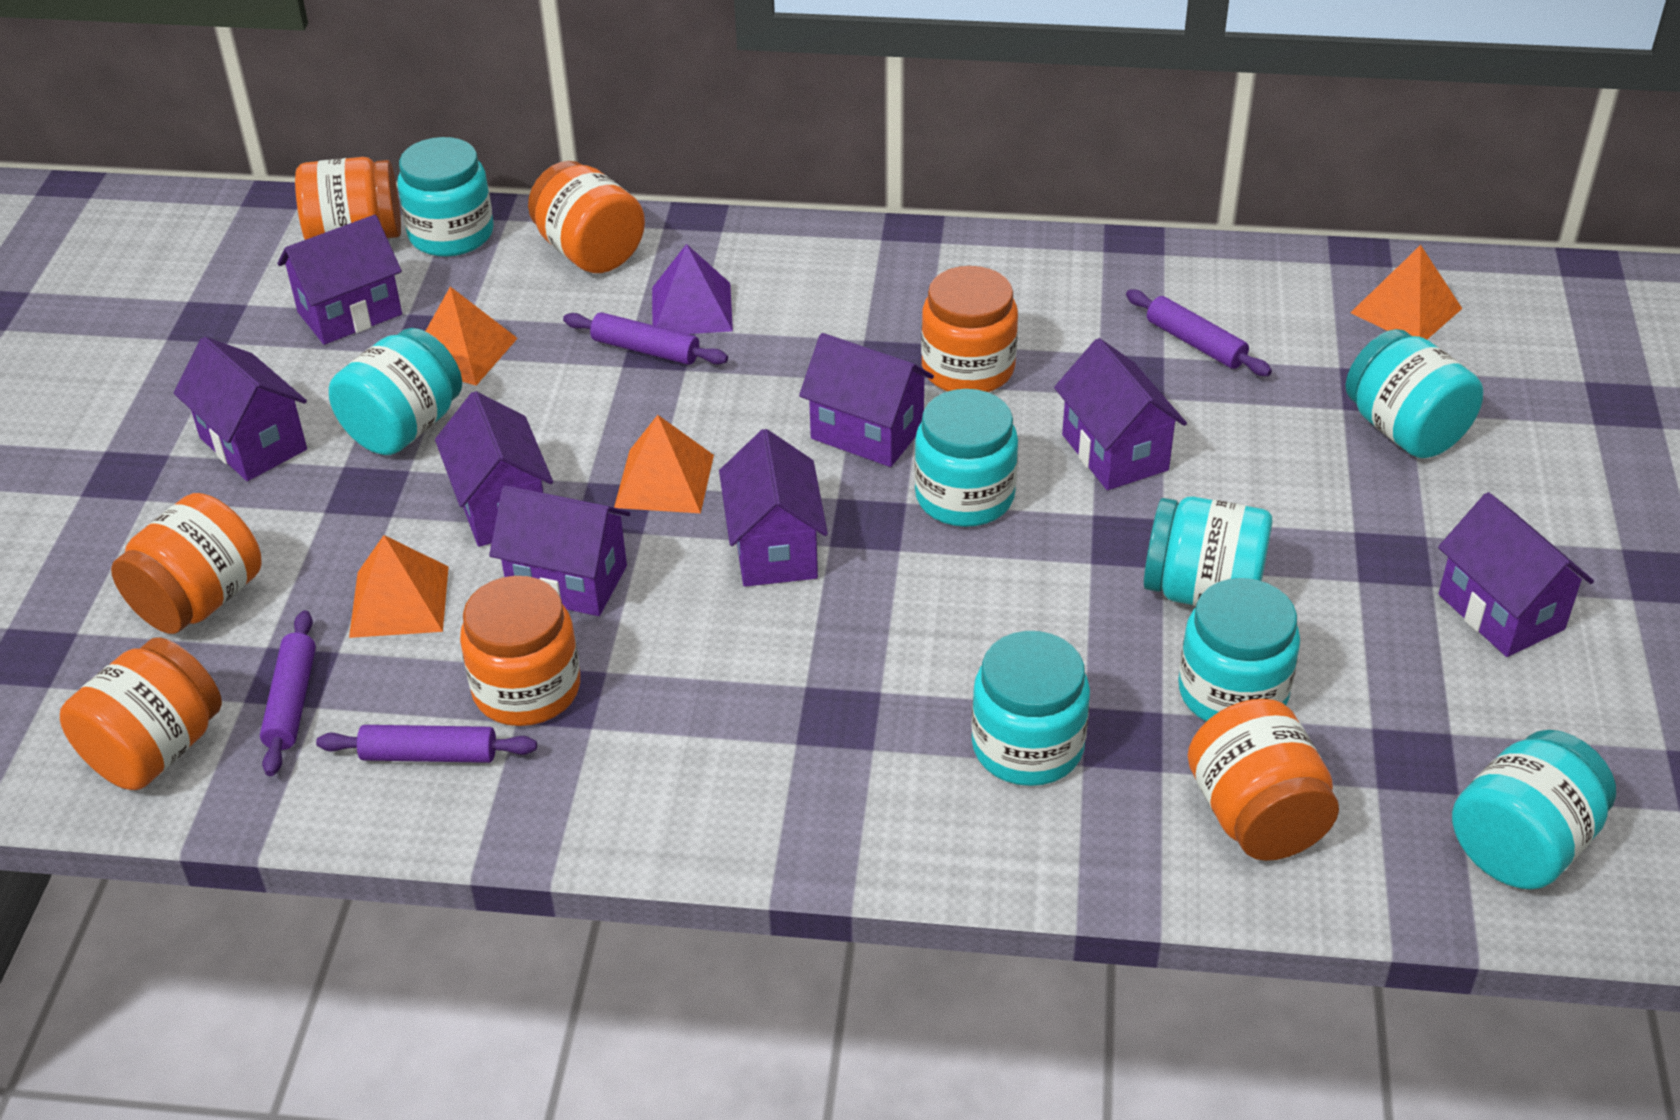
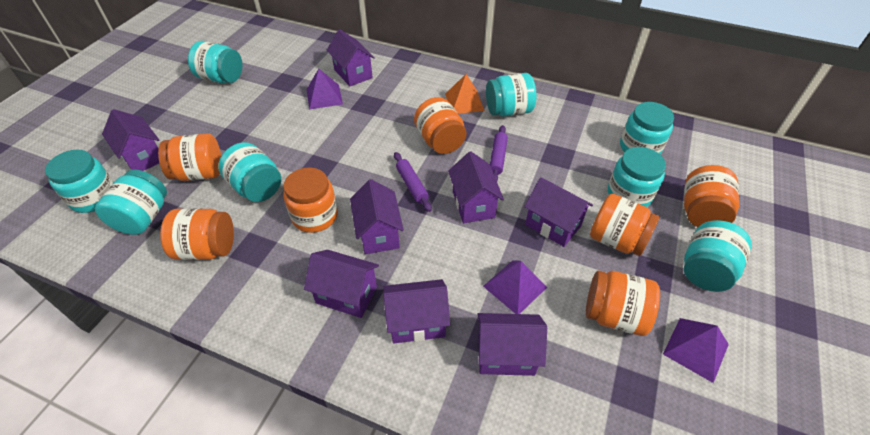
orange pyramid: 4 -> 1
purple pyramid: 1 -> 3
purple rolling pin: 4 -> 2

